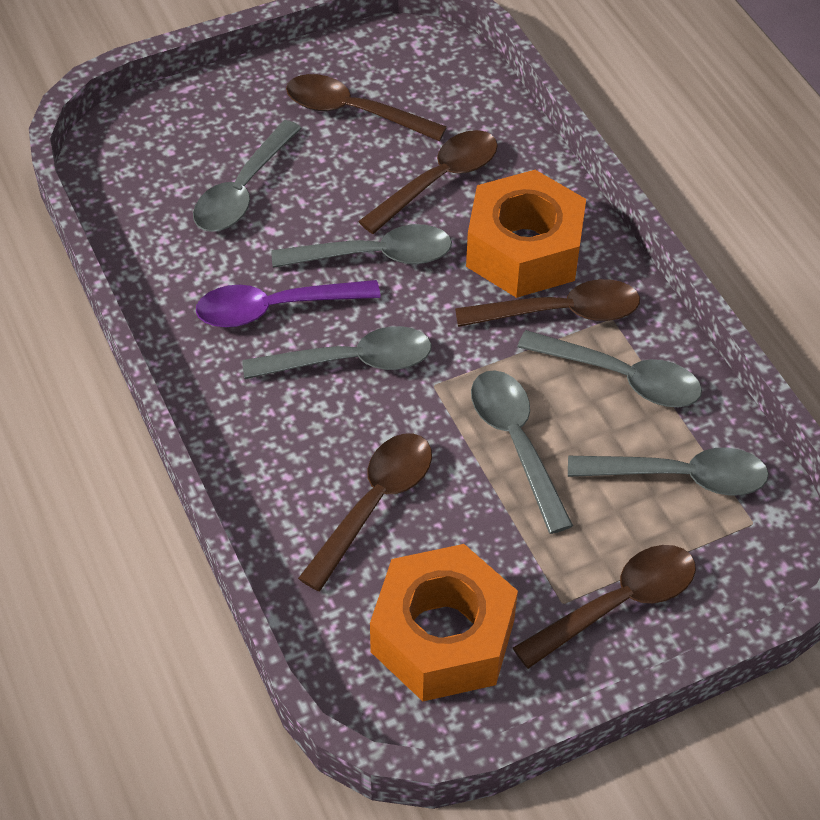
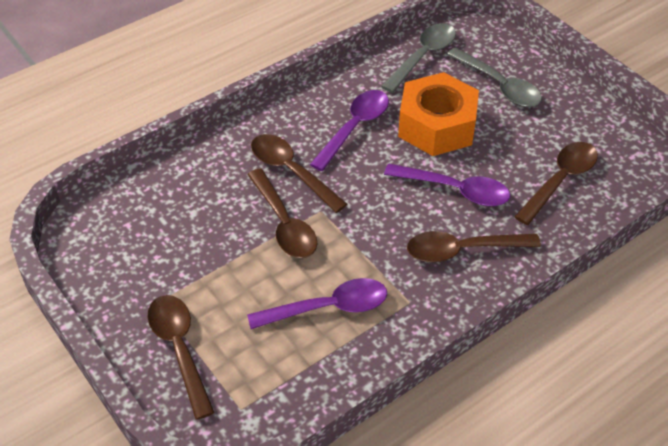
grey spoon: 6 -> 2
orange nut: 2 -> 1
purple spoon: 1 -> 3

